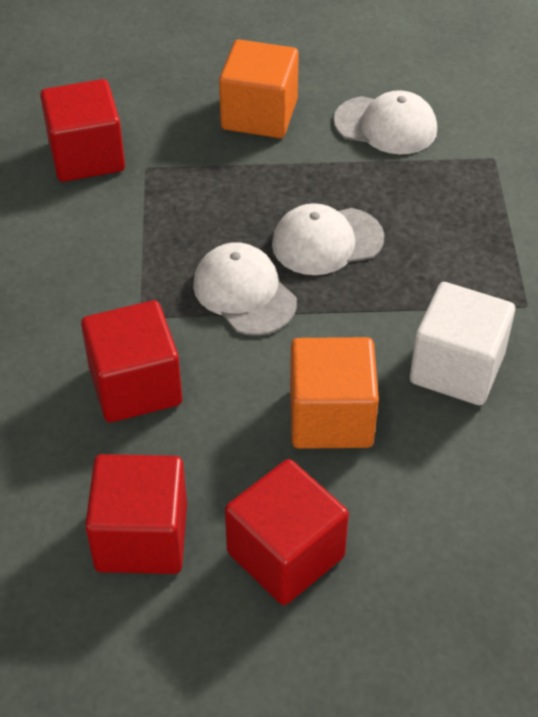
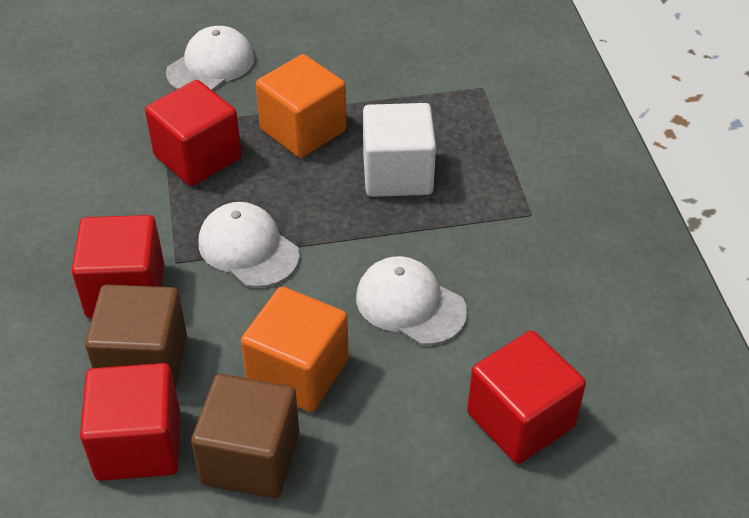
brown cube: 0 -> 2

